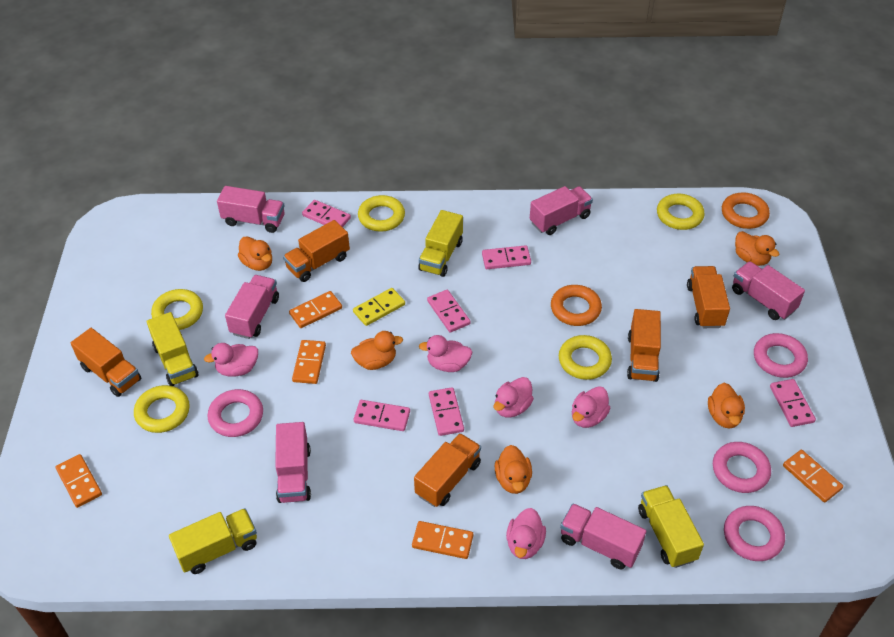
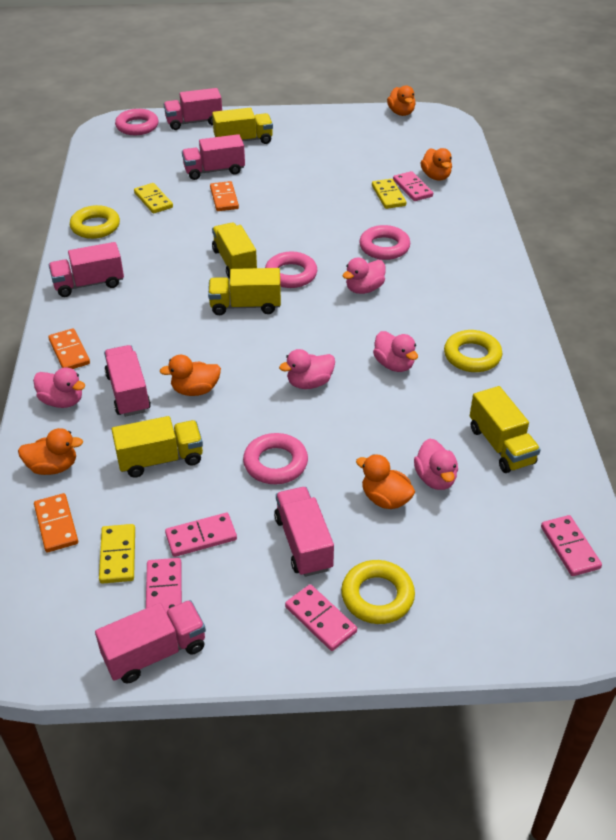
orange domino: 5 -> 3
orange ring: 2 -> 0
orange truck: 5 -> 0
pink domino: 6 -> 5
yellow domino: 1 -> 3
yellow ring: 5 -> 3
yellow truck: 4 -> 5

